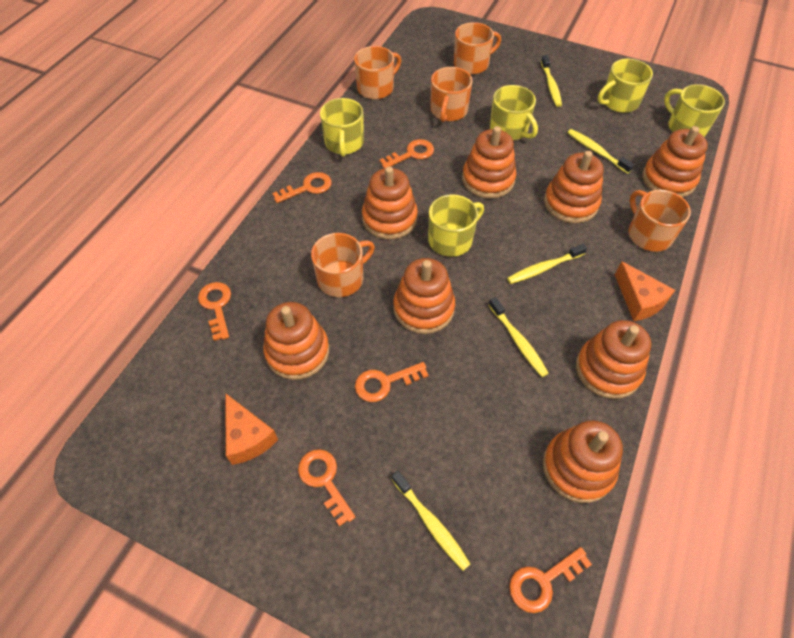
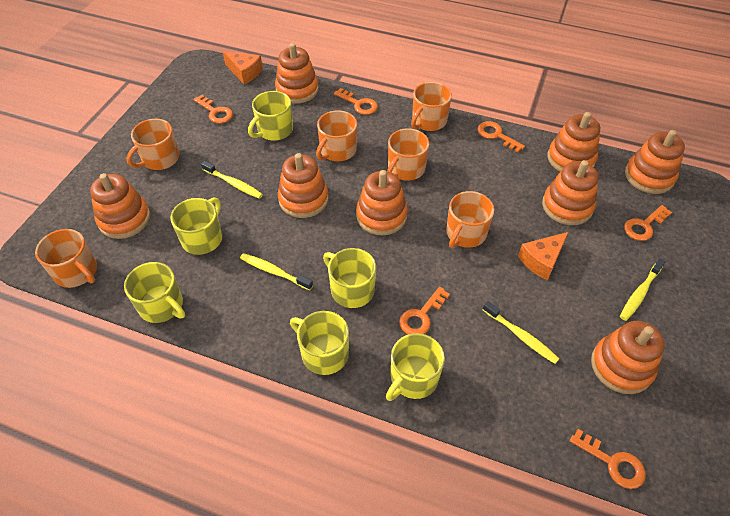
orange mug: 5 -> 6
yellow mug: 5 -> 6
yellow toothbrush: 5 -> 4

